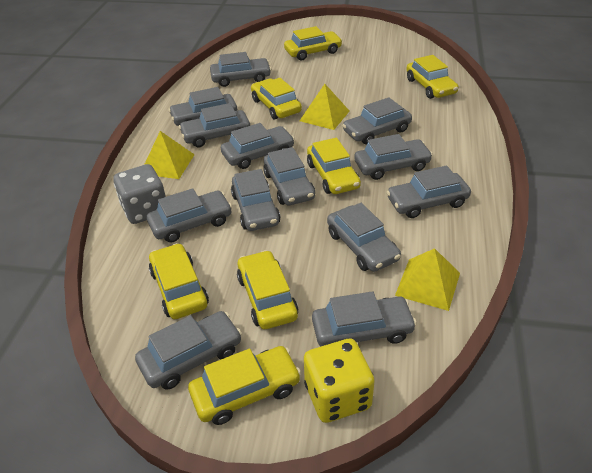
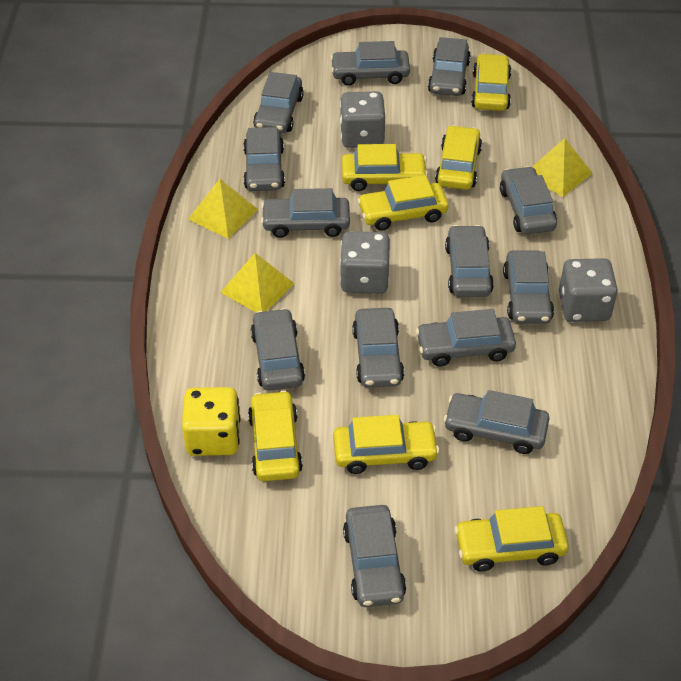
grey dice: 1 -> 3

